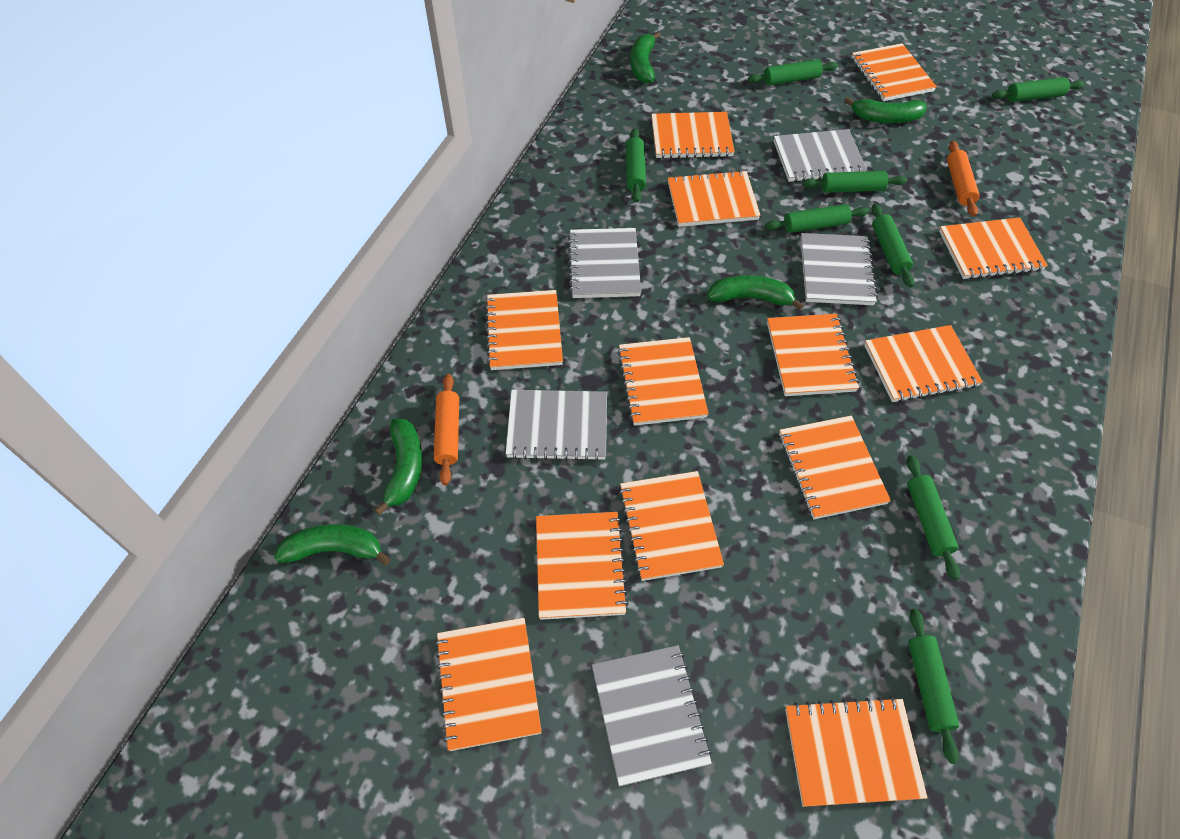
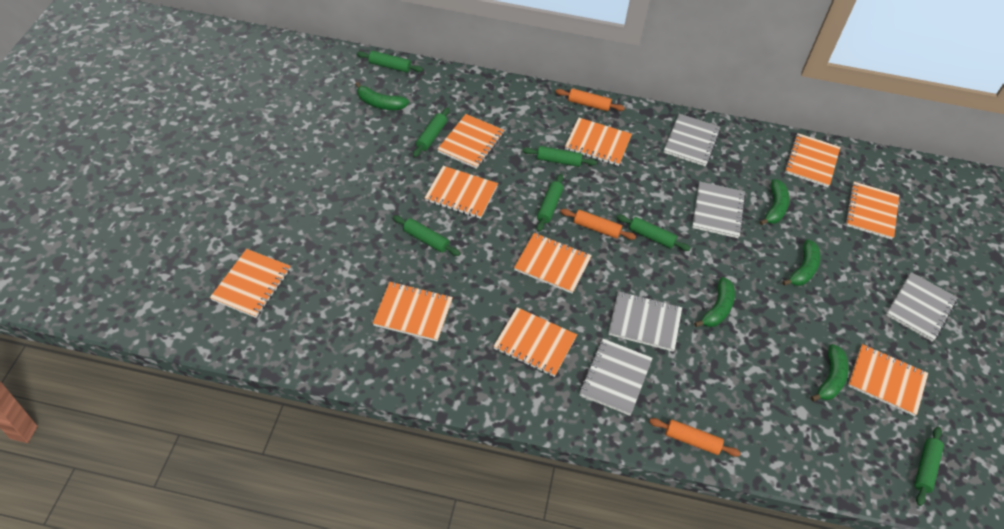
green rolling pin: 8 -> 7
orange notebook: 13 -> 10
orange rolling pin: 2 -> 3

